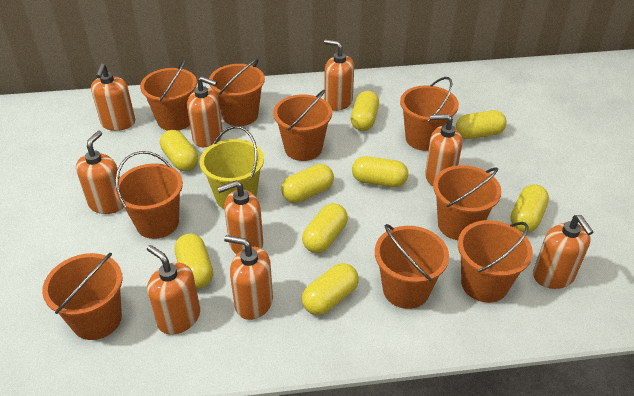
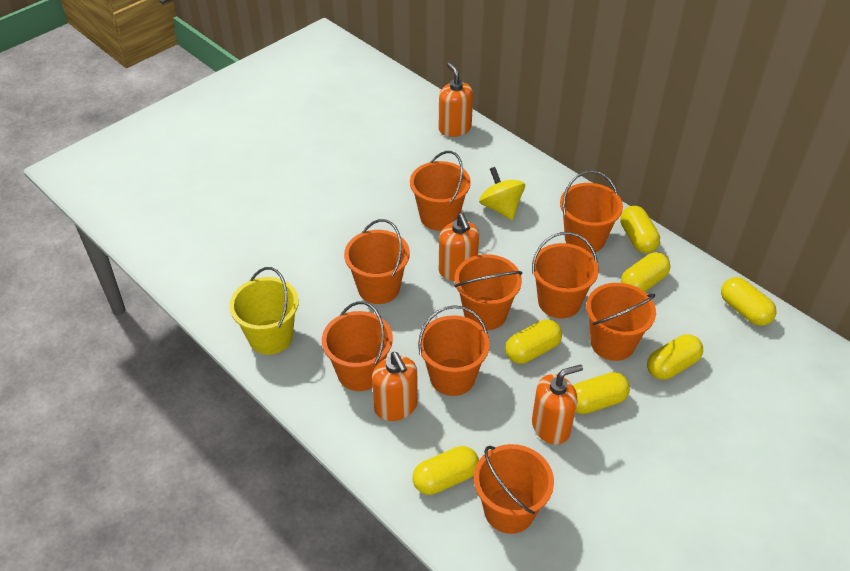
orange soap dispenser: 9 -> 4
yellow capsule: 9 -> 7
yellow spinning top: 0 -> 1

